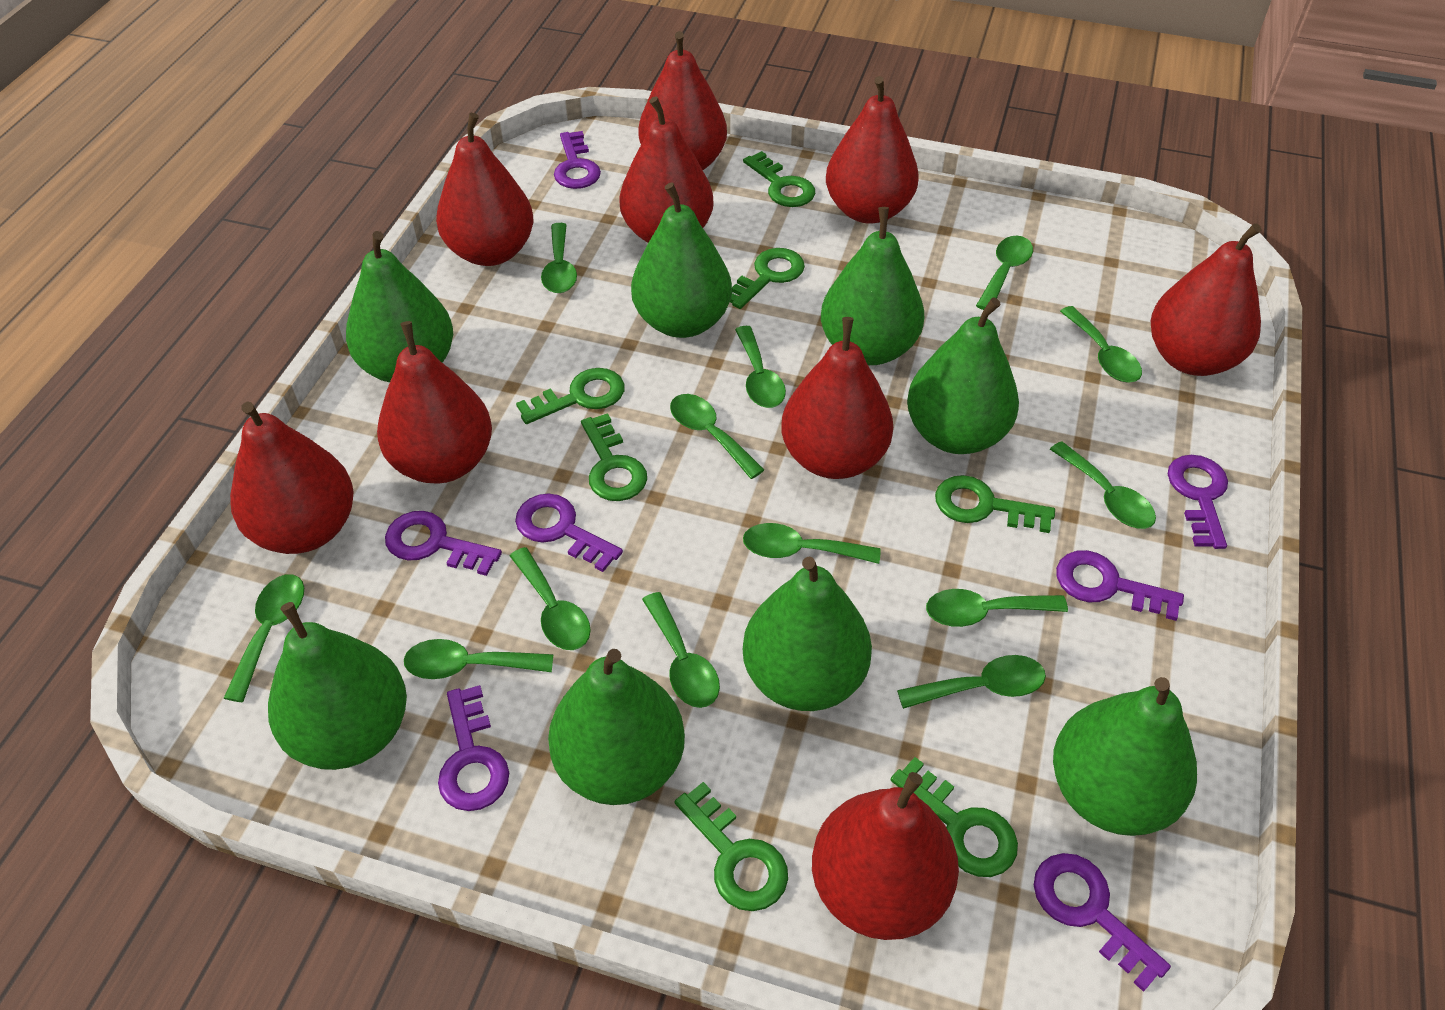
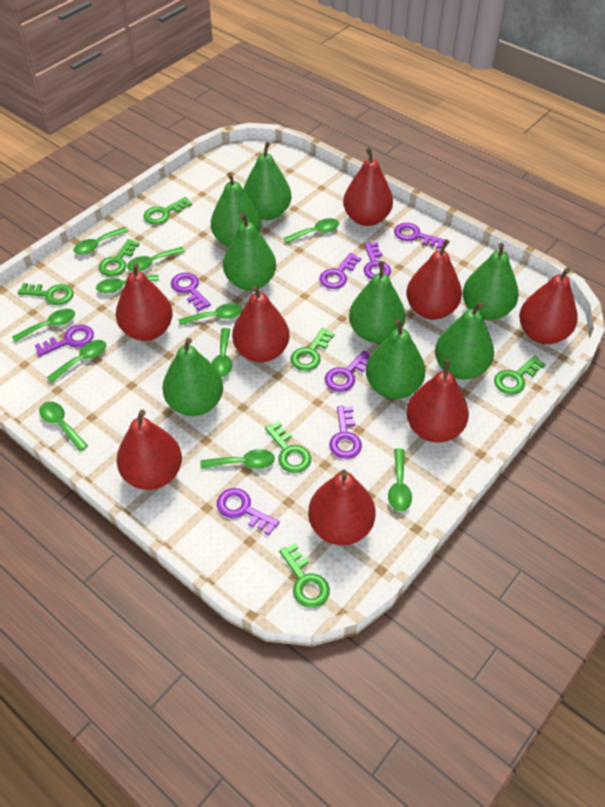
green spoon: 13 -> 11
purple key: 7 -> 8
red pear: 9 -> 8

